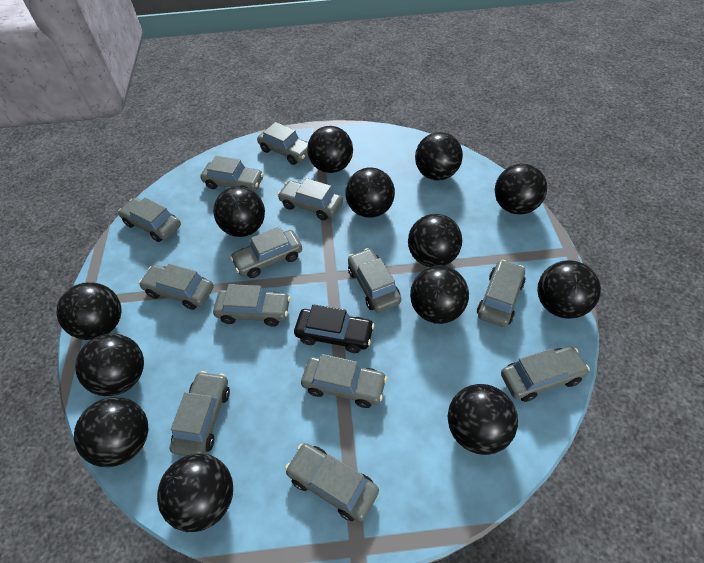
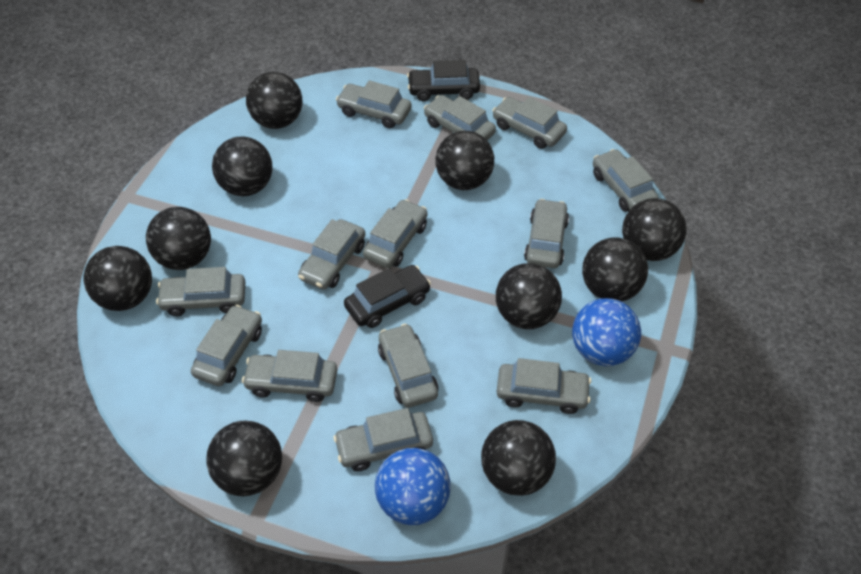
black ball: 13 -> 10
black car: 1 -> 2
blue ball: 0 -> 2

